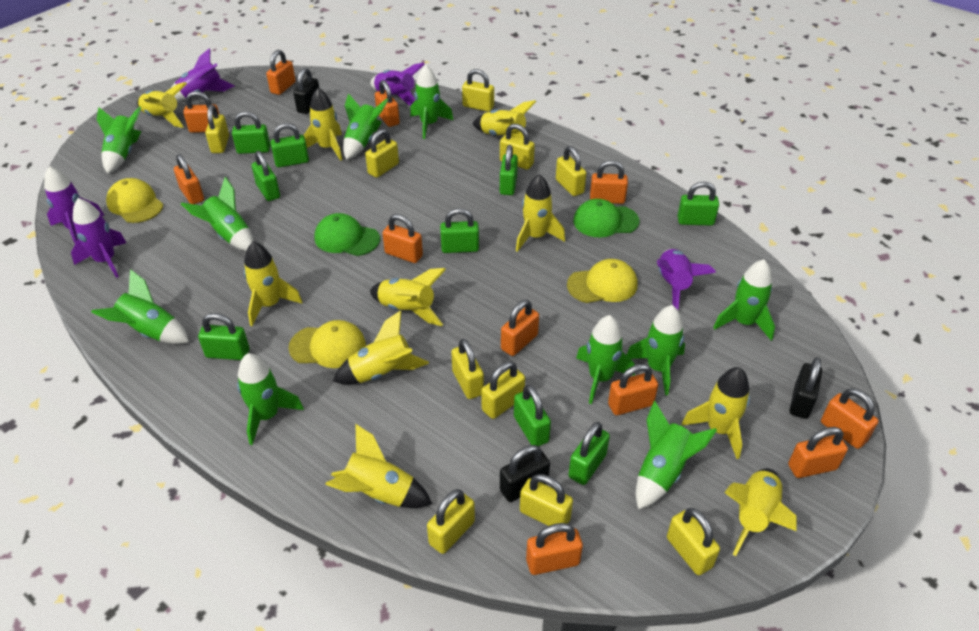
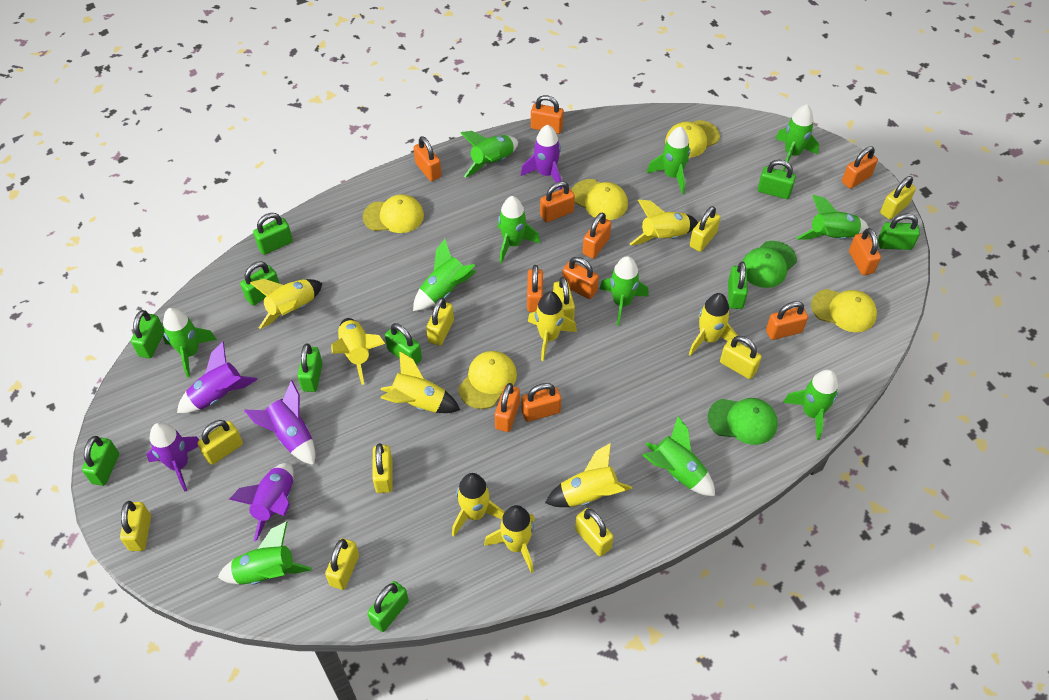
black padlock: 3 -> 0
green padlock: 9 -> 10
green rocket: 10 -> 11
yellow cap: 3 -> 5
yellow rocket: 10 -> 9

